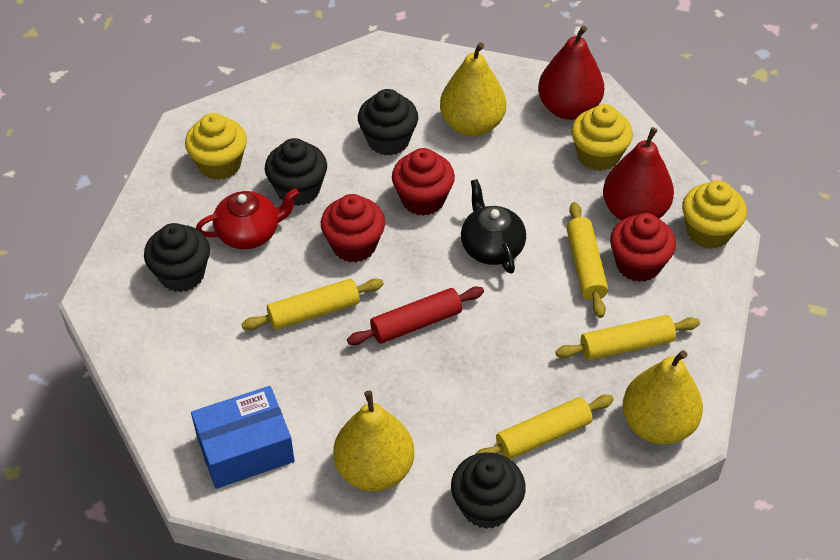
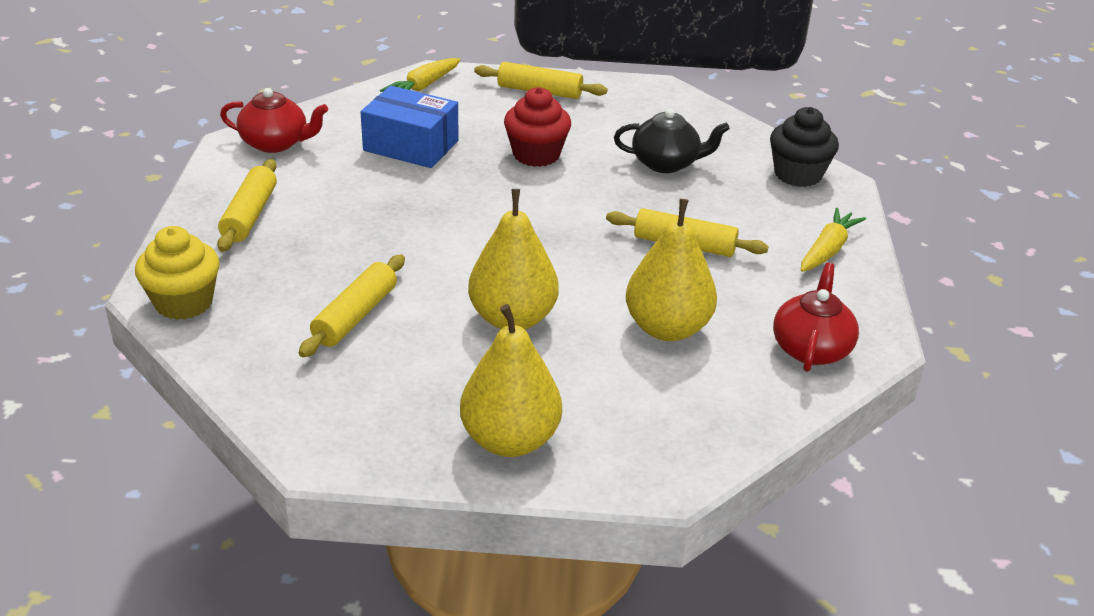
black cupcake: 4 -> 1
red cupcake: 3 -> 1
red pear: 2 -> 0
red rolling pin: 1 -> 0
red teapot: 1 -> 2
yellow carrot: 0 -> 2
yellow cupcake: 3 -> 1

